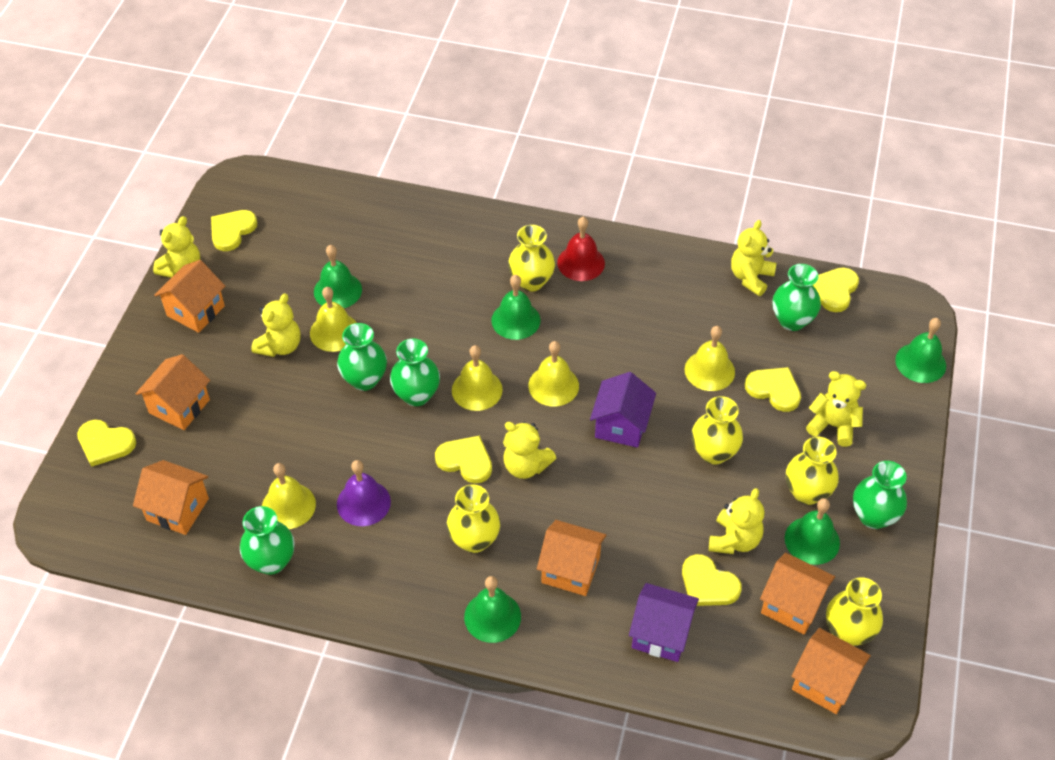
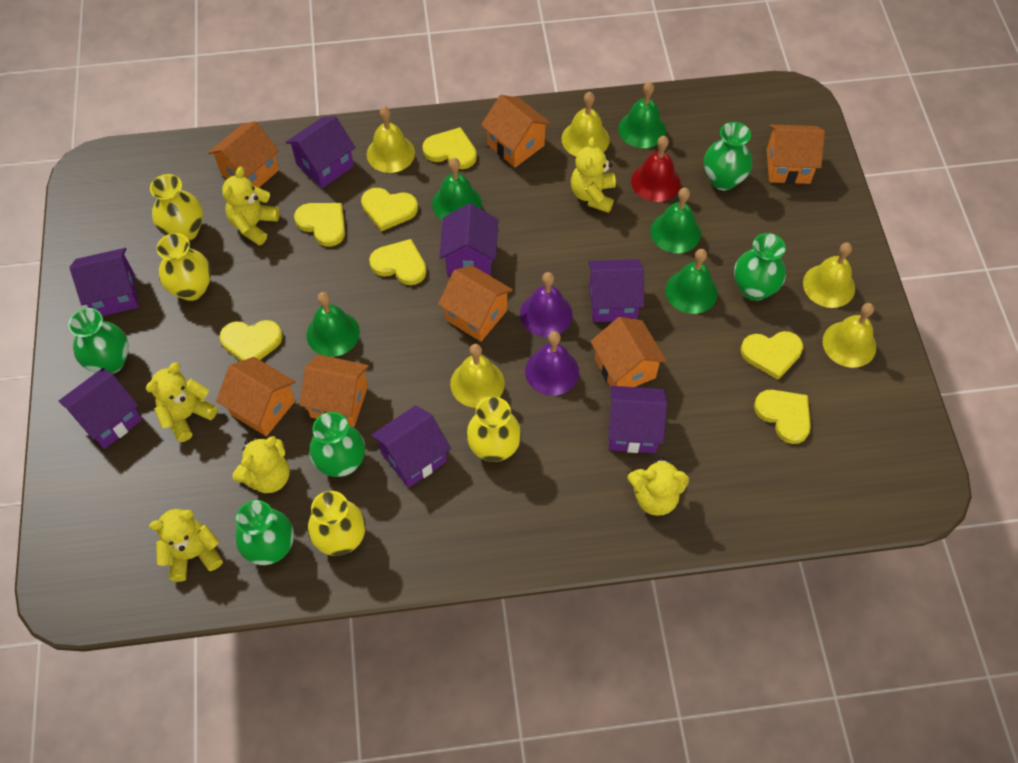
orange house: 6 -> 7
purple bell: 1 -> 2
purple house: 2 -> 7
yellow heart: 6 -> 7
yellow vase: 5 -> 4

